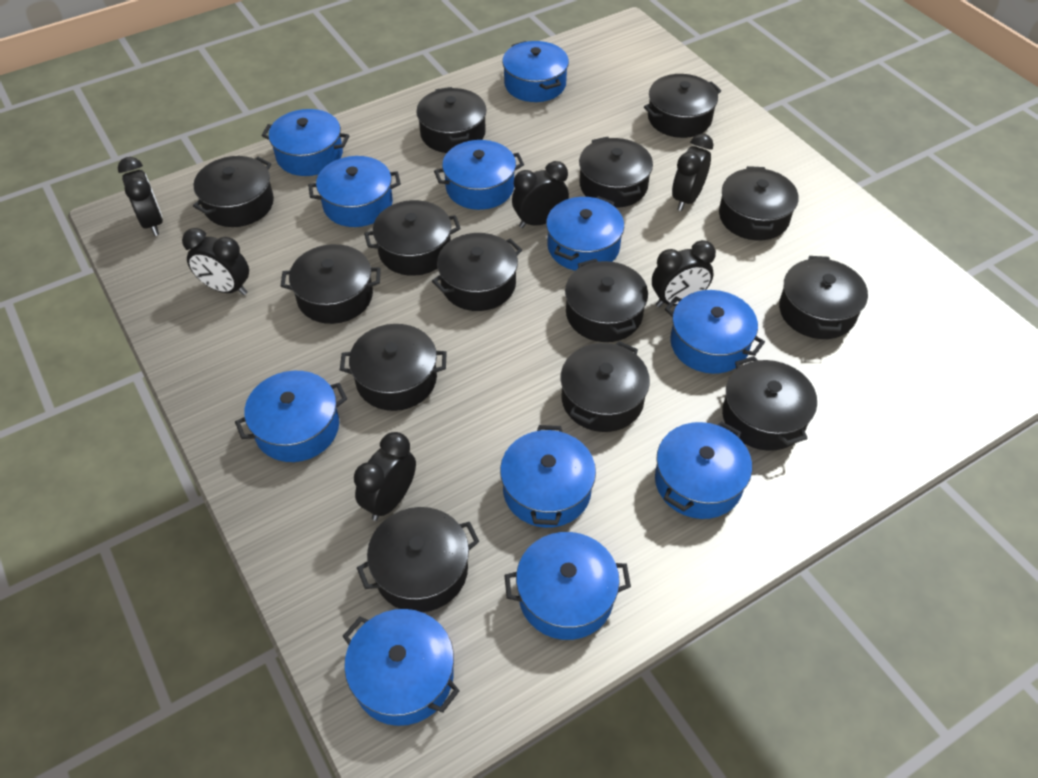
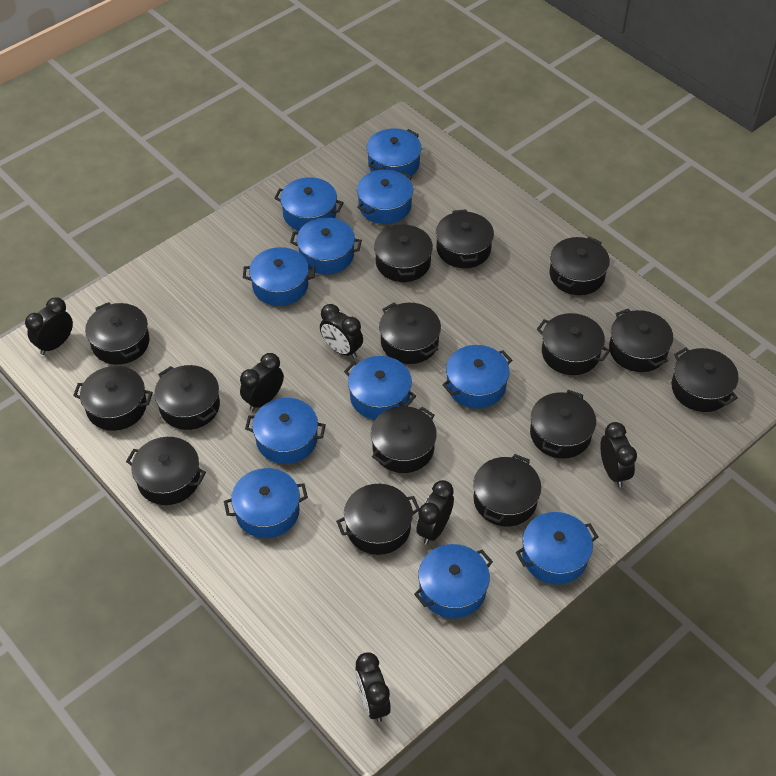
black pot: 14 -> 15

